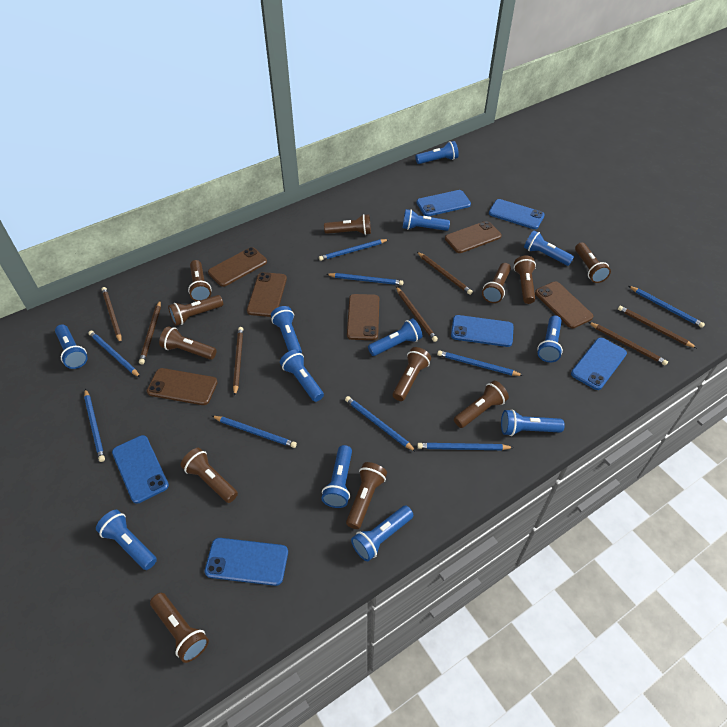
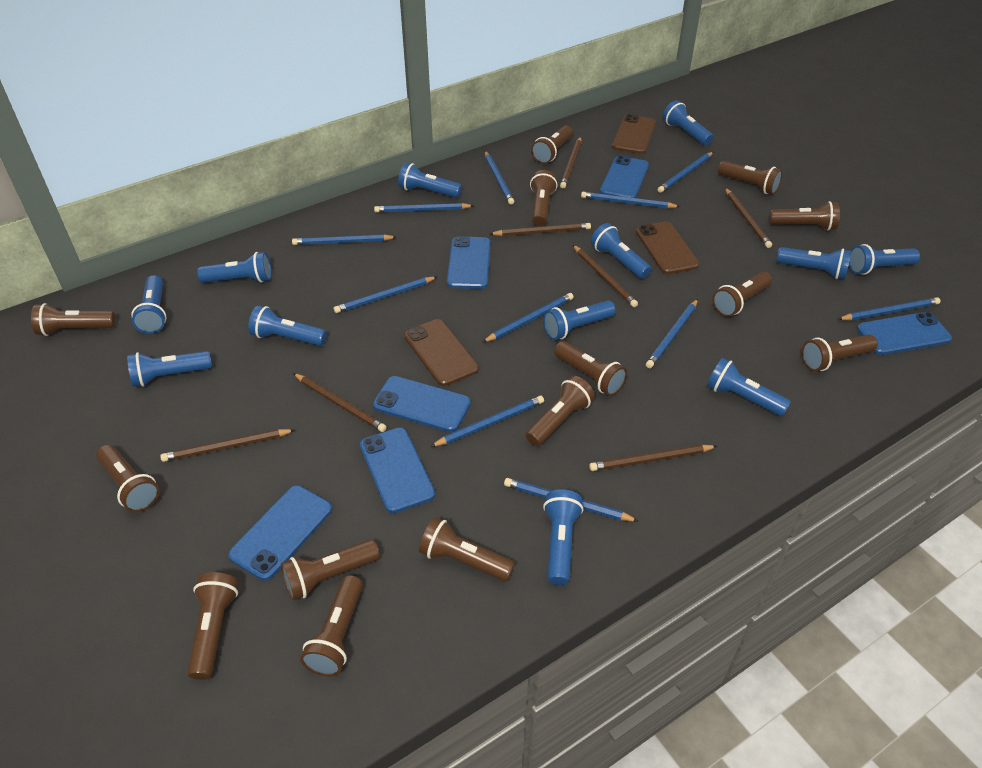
blue pencil: 9 -> 11
brown flashlight: 12 -> 14
brown phone: 6 -> 3

